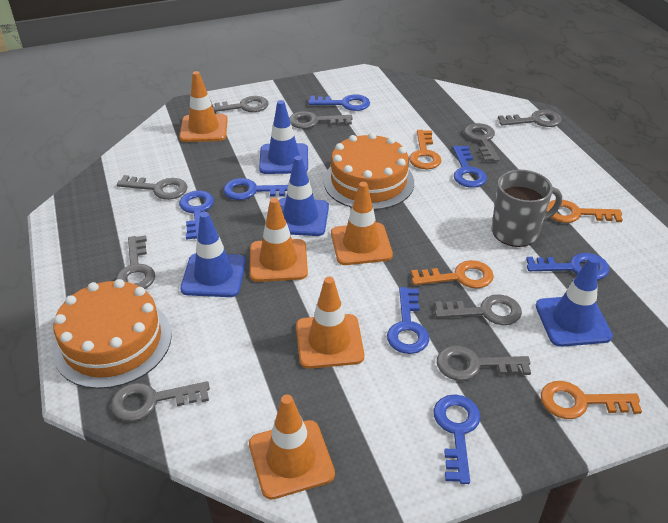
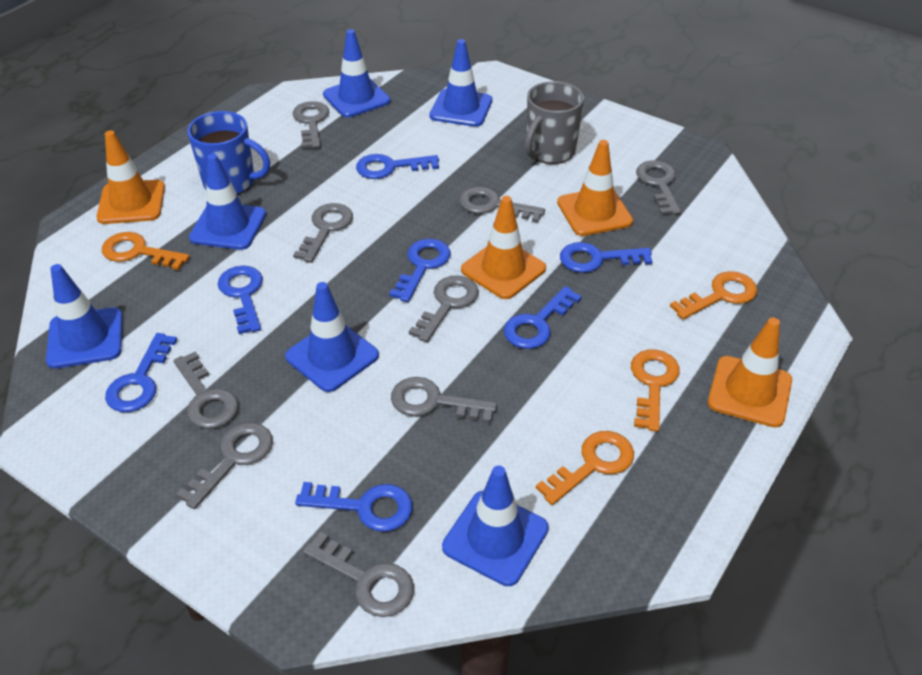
blue mug: 0 -> 1
blue traffic cone: 4 -> 6
orange cake: 2 -> 0
orange traffic cone: 5 -> 4

